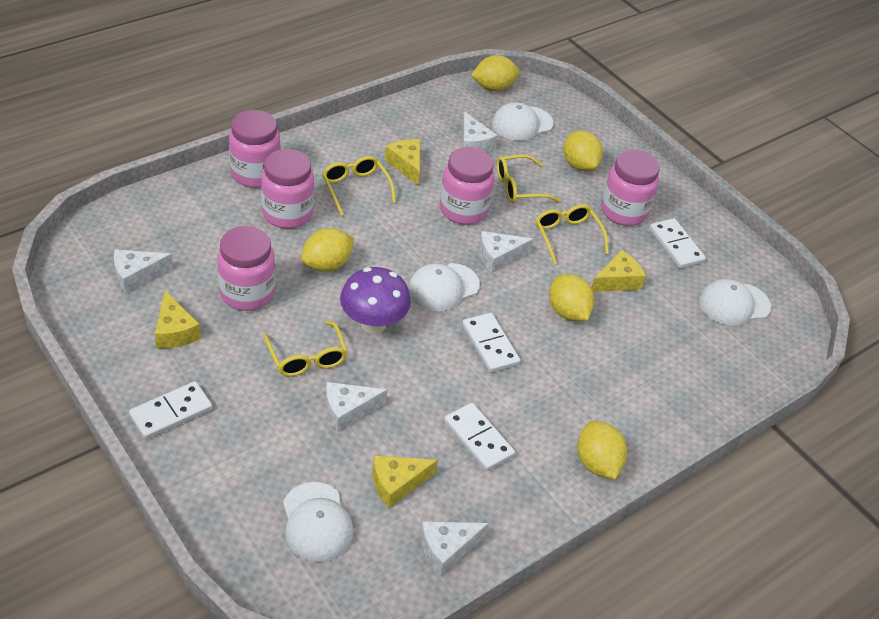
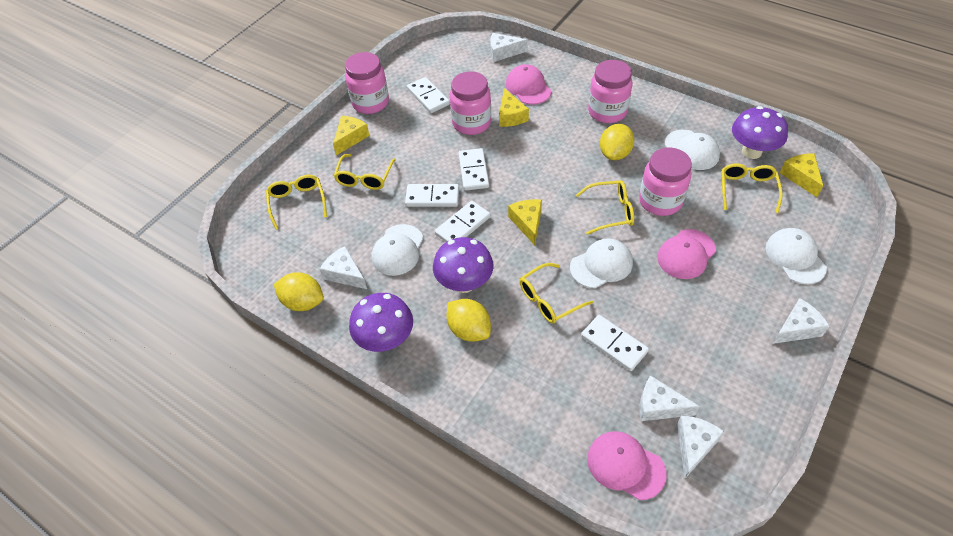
pink cap: 0 -> 3
pink jar: 5 -> 4
purple mushroom: 1 -> 3
white domino: 4 -> 5
yellow glasses: 4 -> 5
yellow lemon: 5 -> 3

